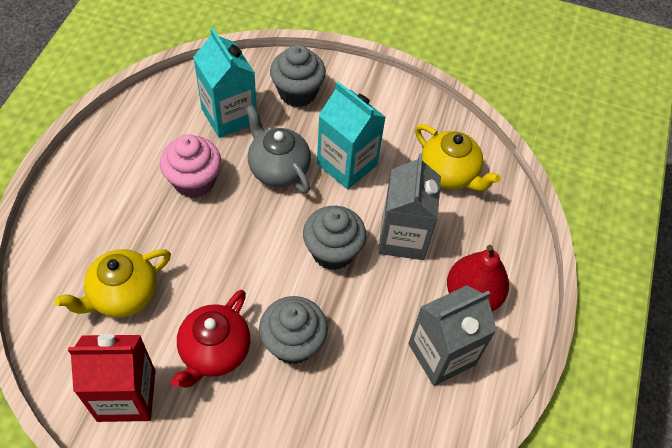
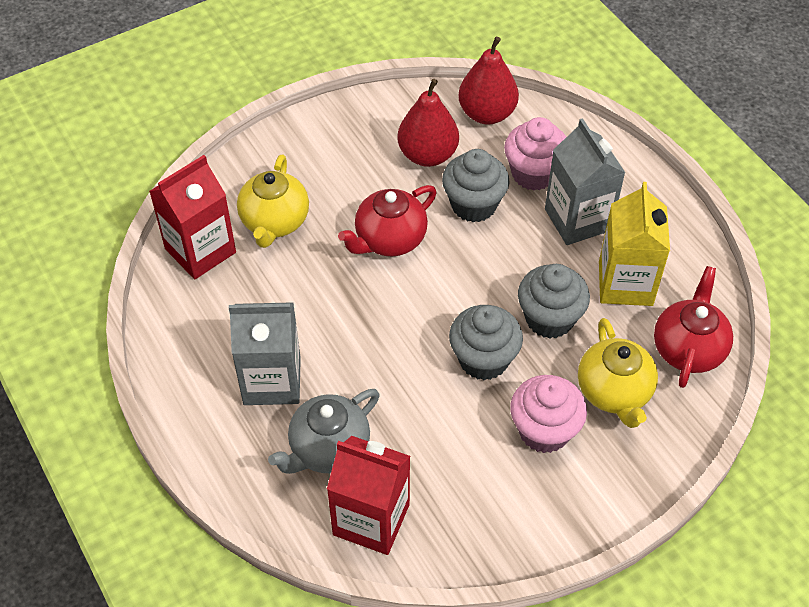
pink cupcake: 1 -> 2
red carton: 1 -> 2
red pear: 1 -> 2
red teapot: 1 -> 2
turquoise carton: 2 -> 0
yellow carton: 0 -> 1

